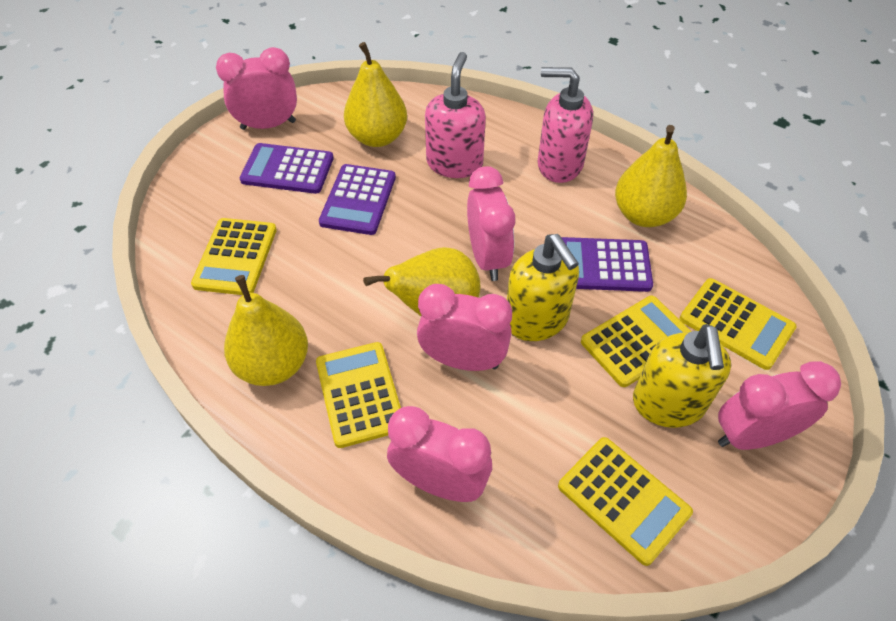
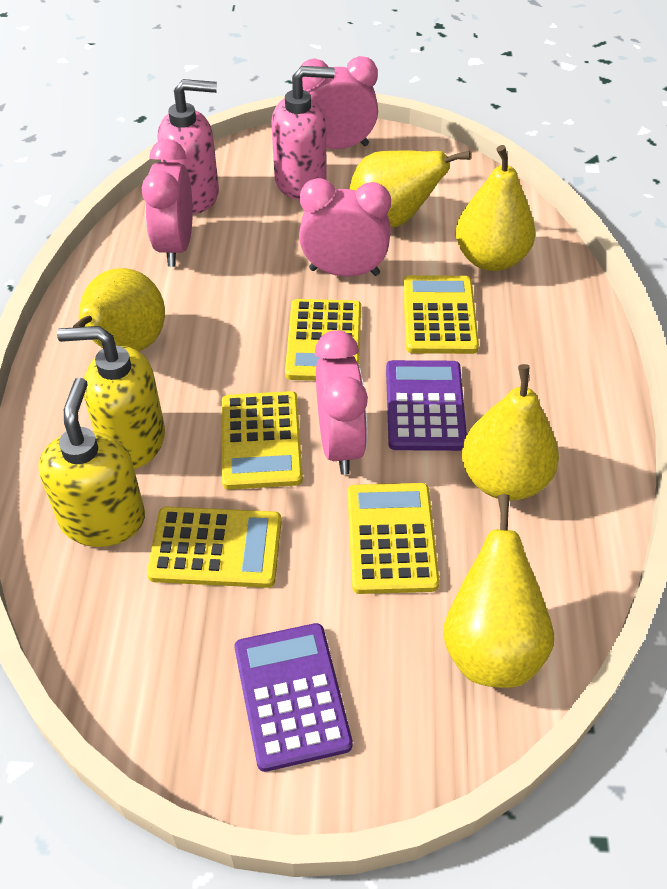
pink clock: 5 -> 4
purple calculator: 3 -> 2
yellow pear: 4 -> 5

